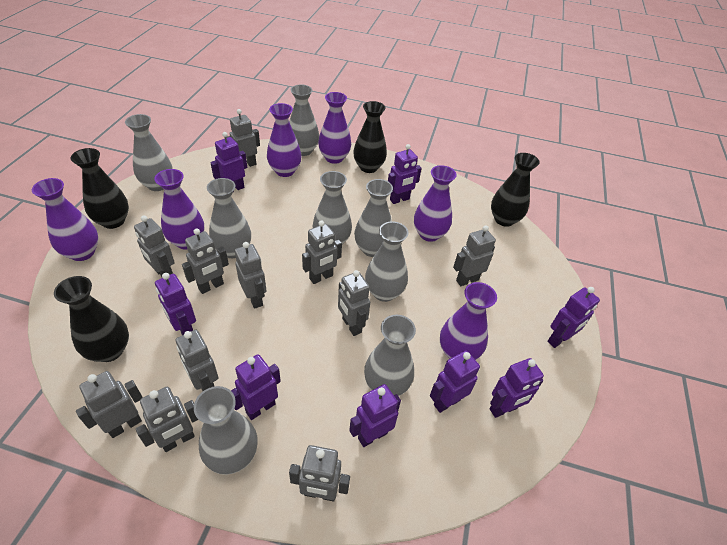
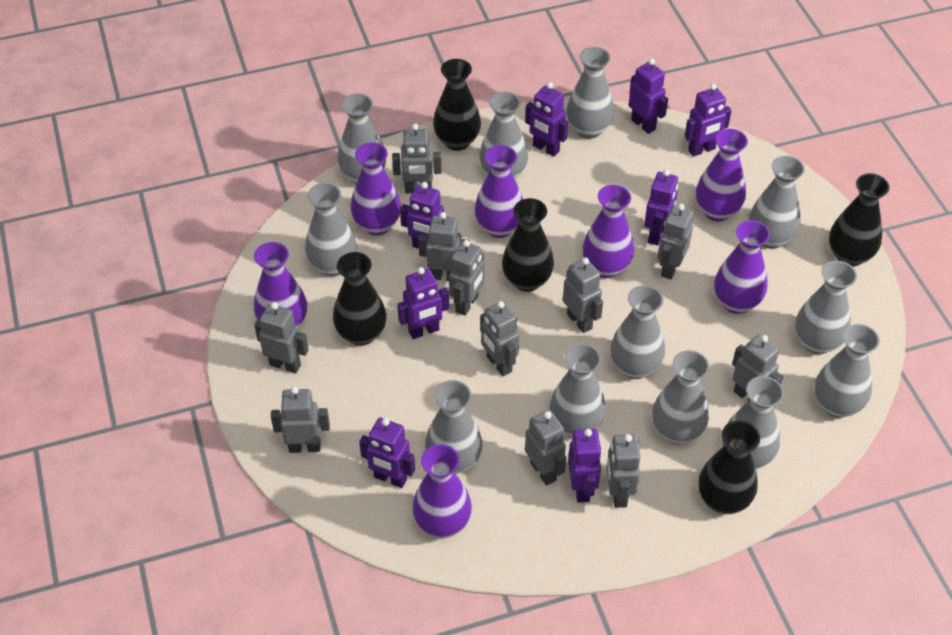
black vase: 4 -> 5
grey vase: 8 -> 12
purple vase: 6 -> 7

